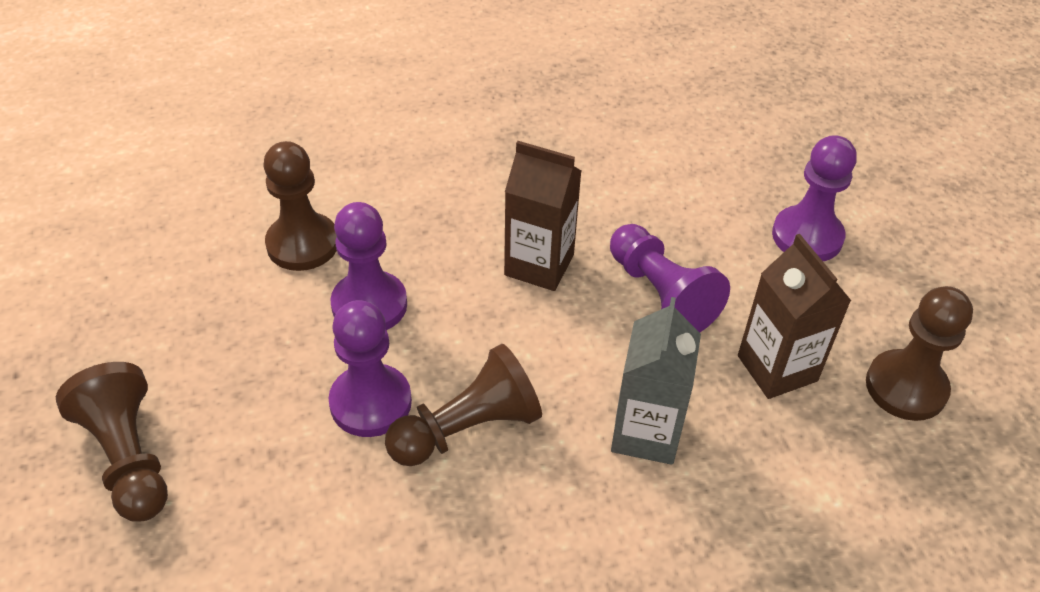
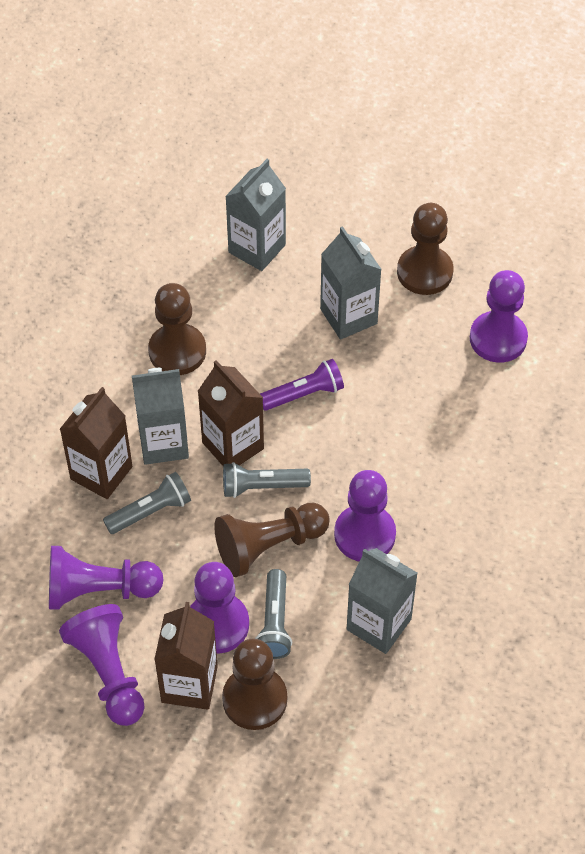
brown carton: 2 -> 3
grey carton: 1 -> 4
grey flashlight: 0 -> 3
purple flashlight: 0 -> 1
purple pawn: 4 -> 5

